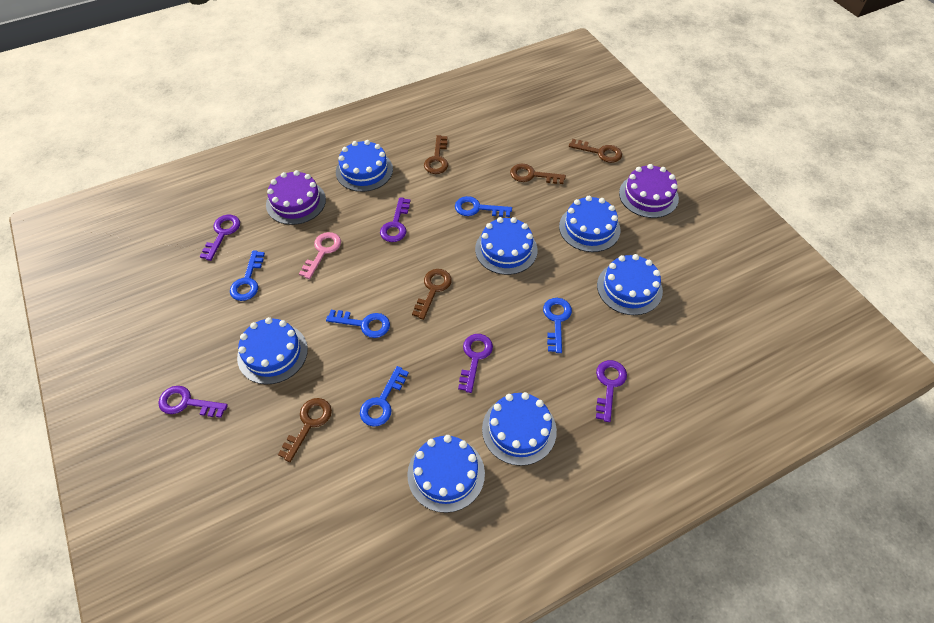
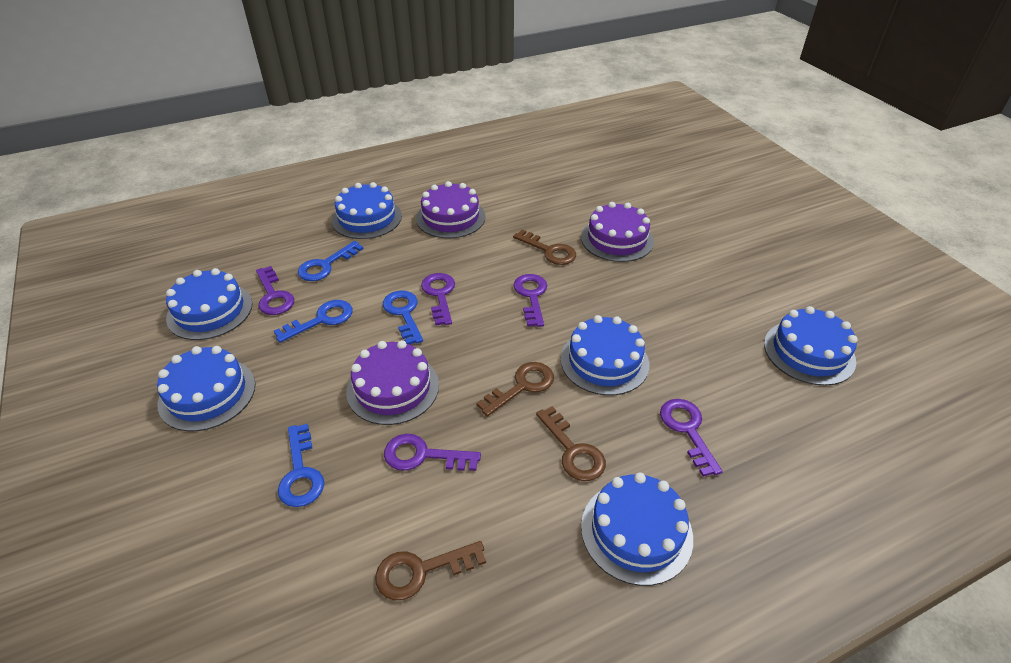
blue cake: 7 -> 6
blue key: 5 -> 4
brown key: 5 -> 4
pink key: 1 -> 0
purple cake: 2 -> 3

